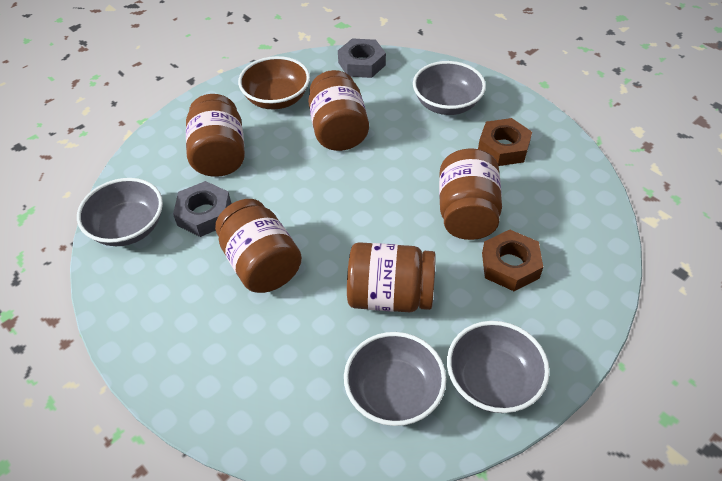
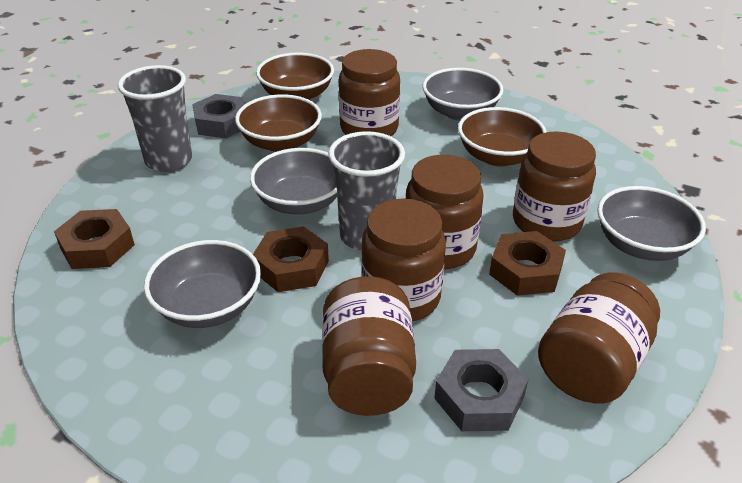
brown bowl: 1 -> 3
brown jar: 5 -> 6
brown nut: 2 -> 3
grey cup: 0 -> 2

